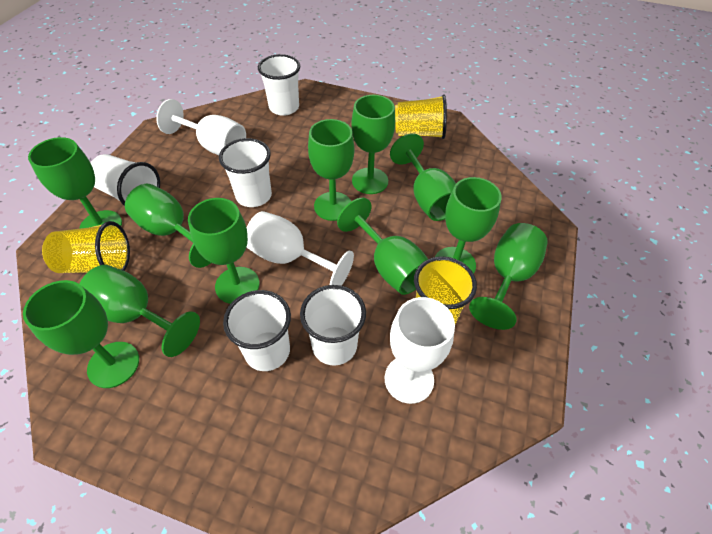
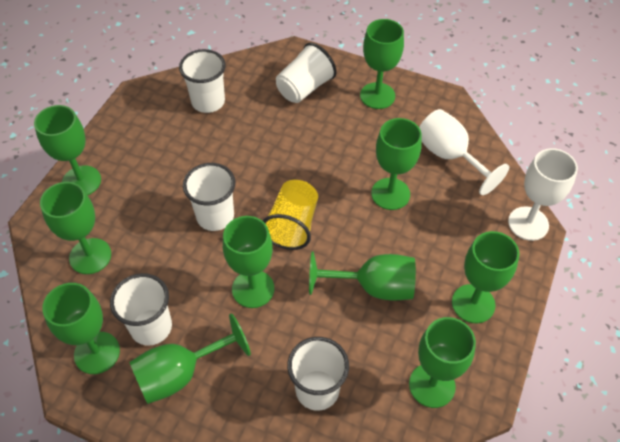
green goblet: 11 -> 10
white goblet: 3 -> 2
yellow cup: 3 -> 1

